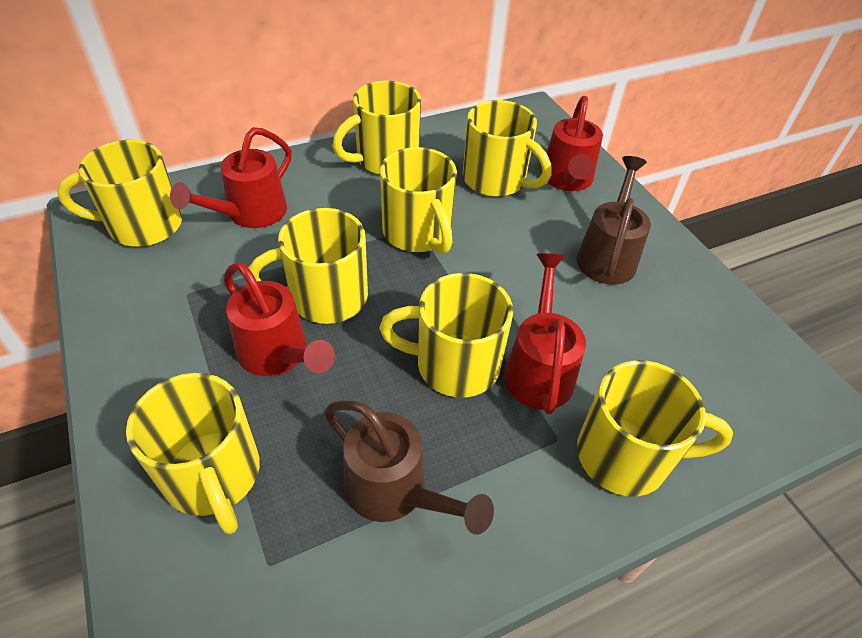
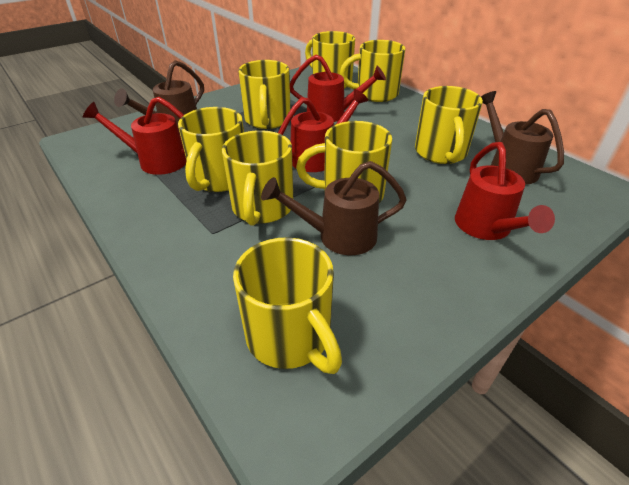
brown watering can: 2 -> 3

